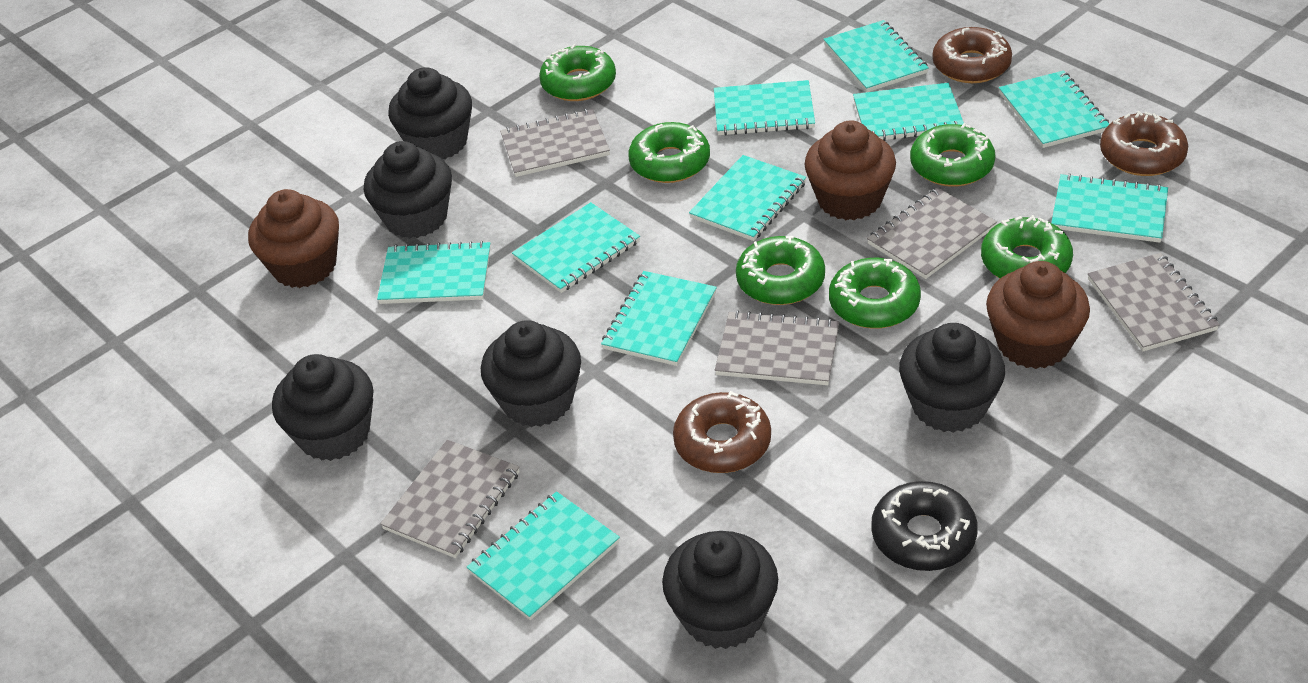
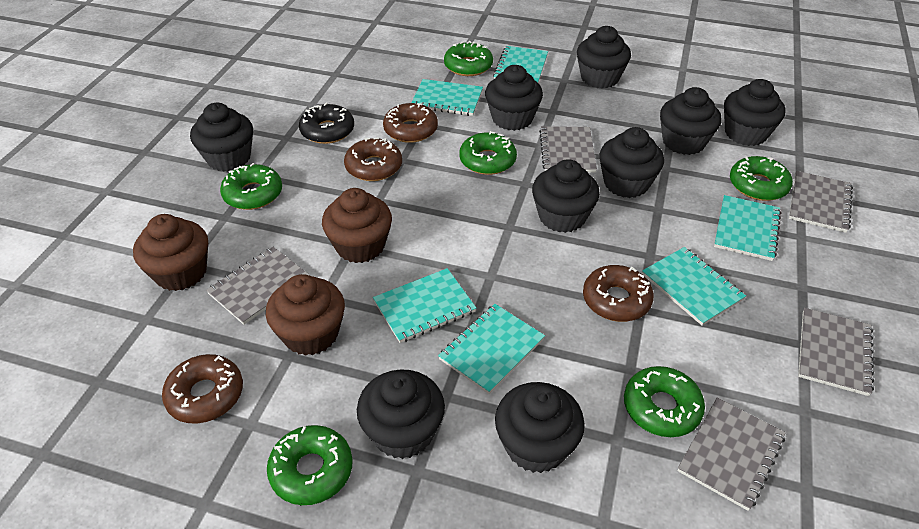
black cupcake: 6 -> 9
brown donut: 3 -> 4
turquoise notebook: 10 -> 6

